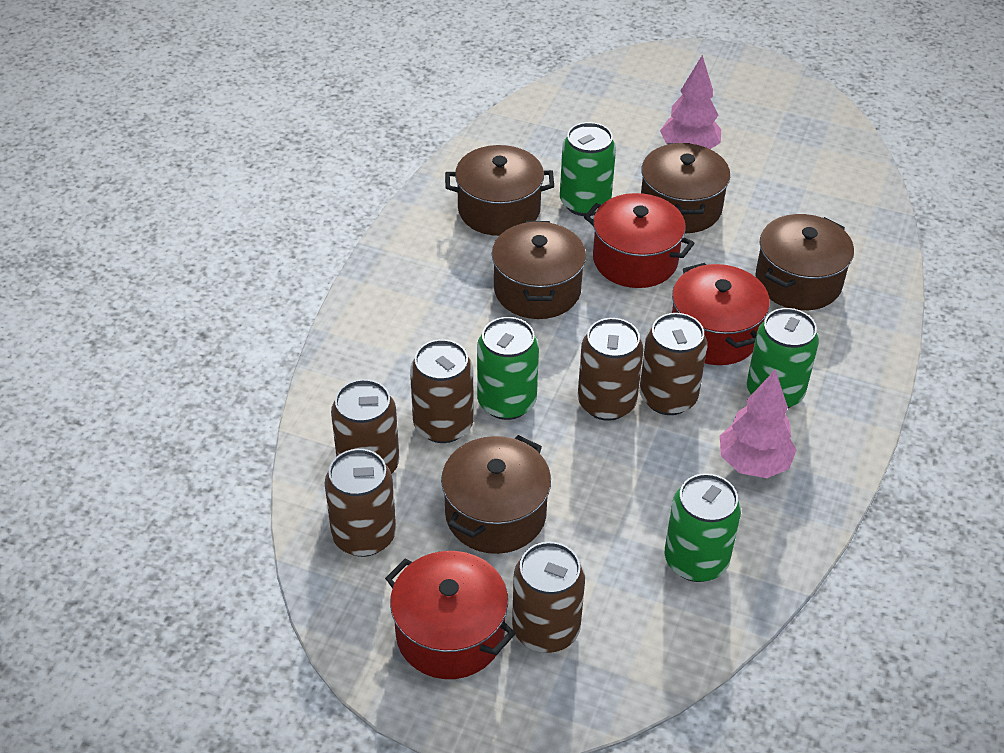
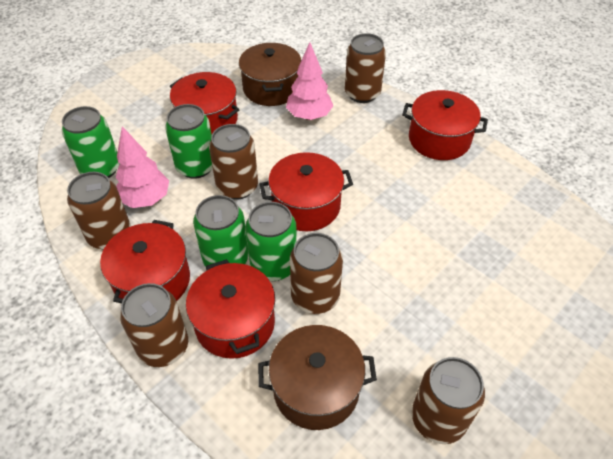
brown pot: 5 -> 2
red pot: 3 -> 5

